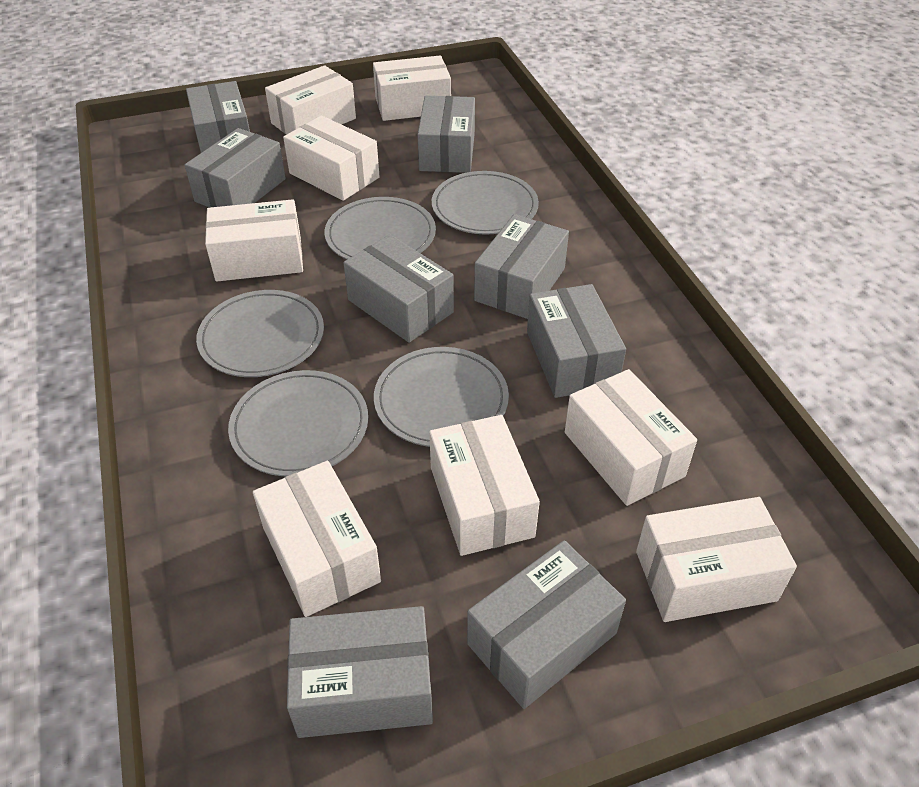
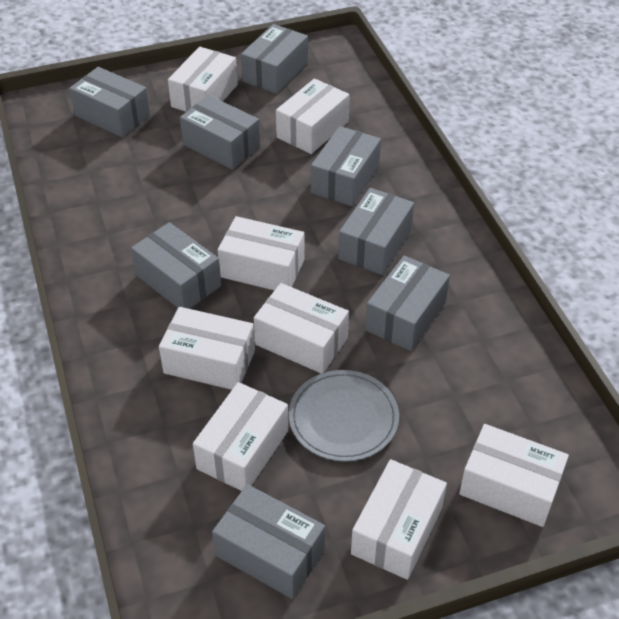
grey plate: 5 -> 1

